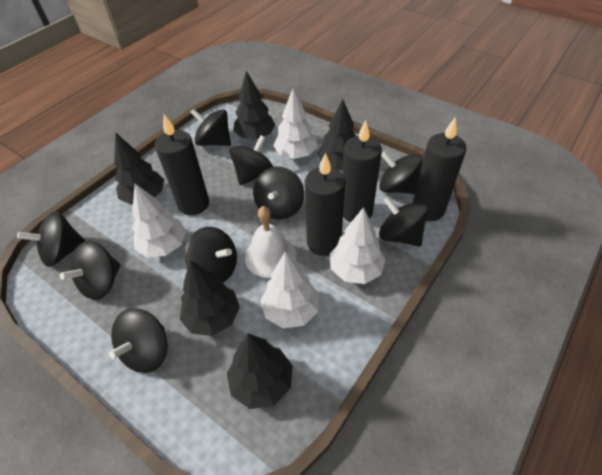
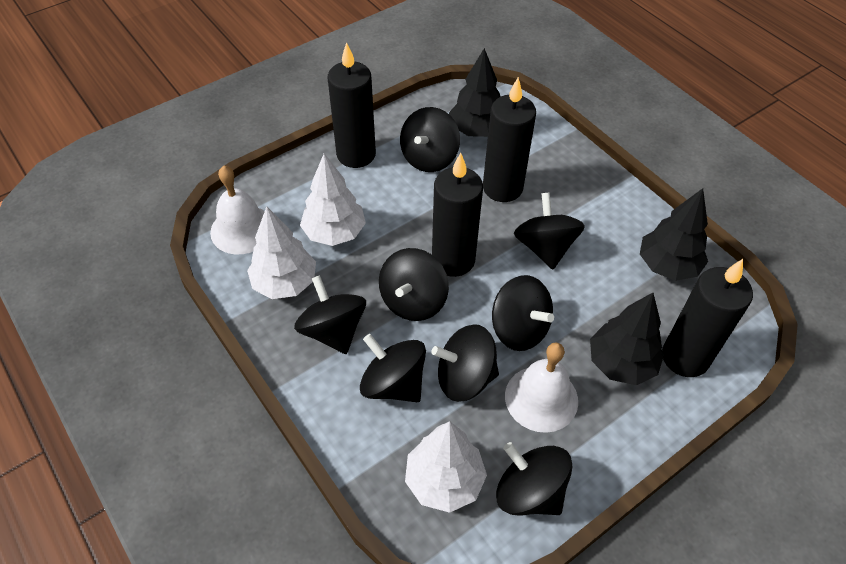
black spinning top: 9 -> 8
black tree: 5 -> 3
white bell: 1 -> 2
white tree: 4 -> 3

